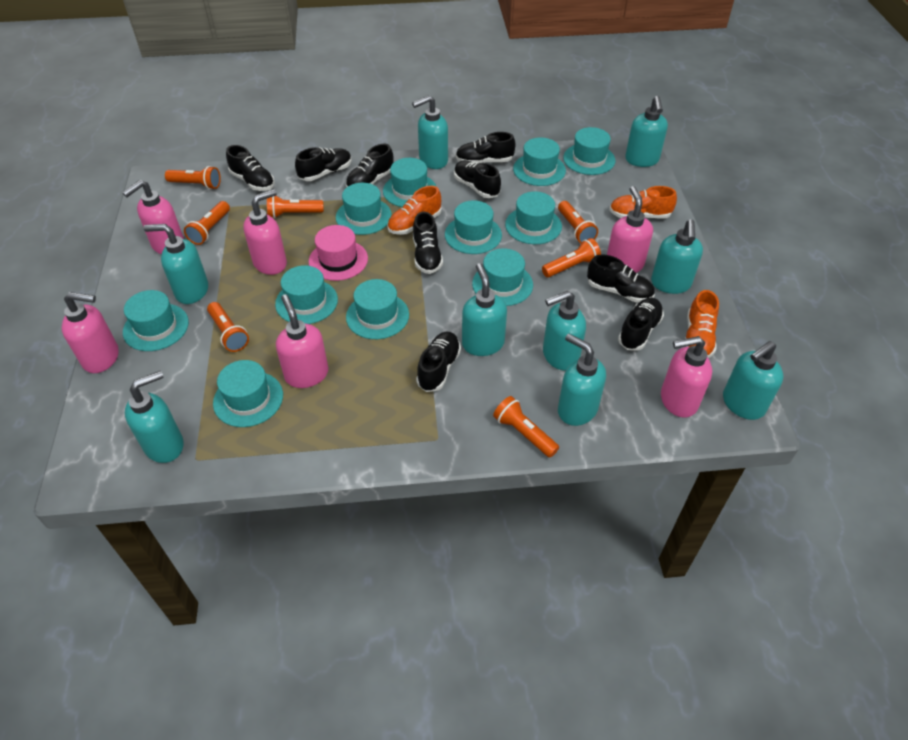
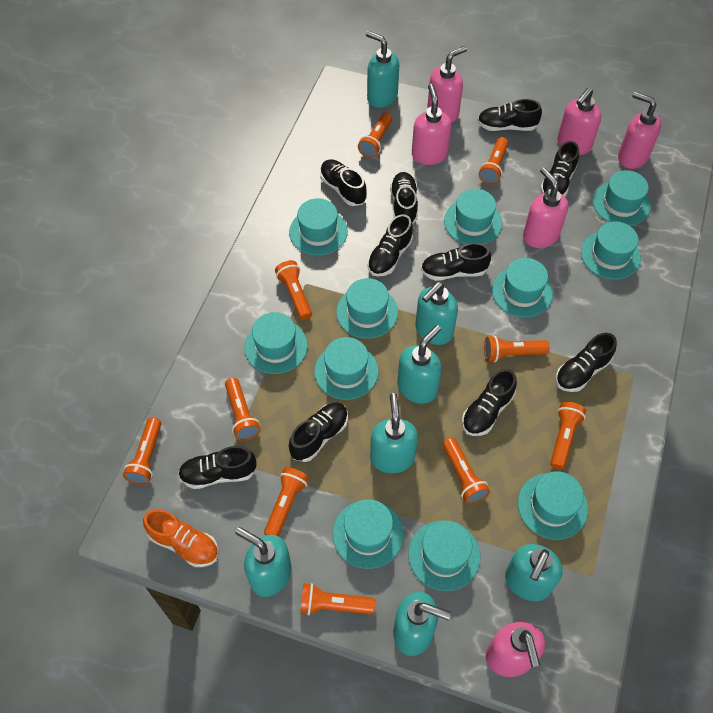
black shoe: 9 -> 10
orange flashlight: 7 -> 10
orange shoe: 3 -> 1
pink hat: 1 -> 0
turquoise soap dispenser: 9 -> 7

